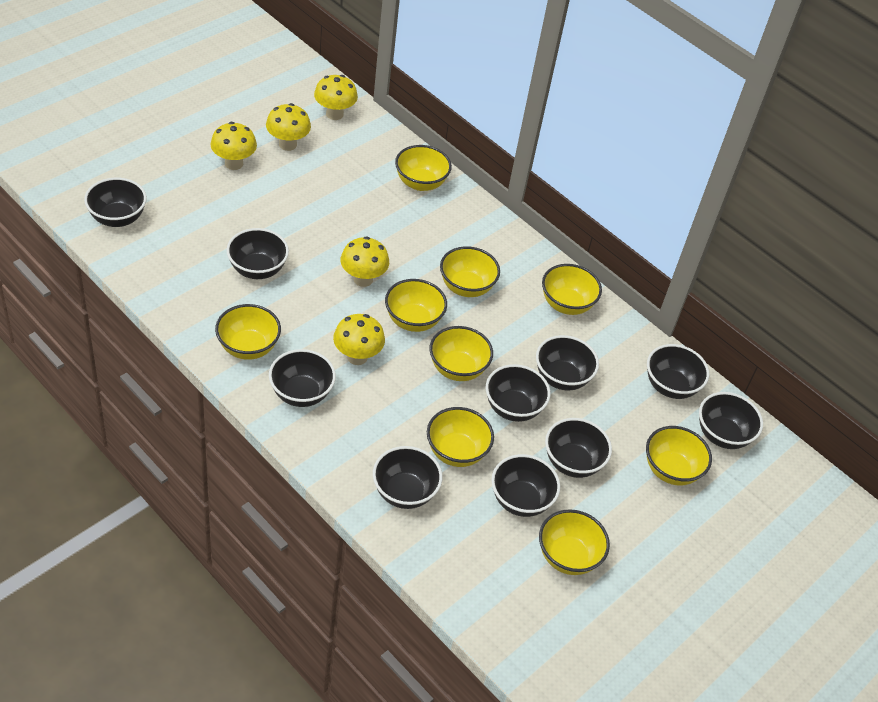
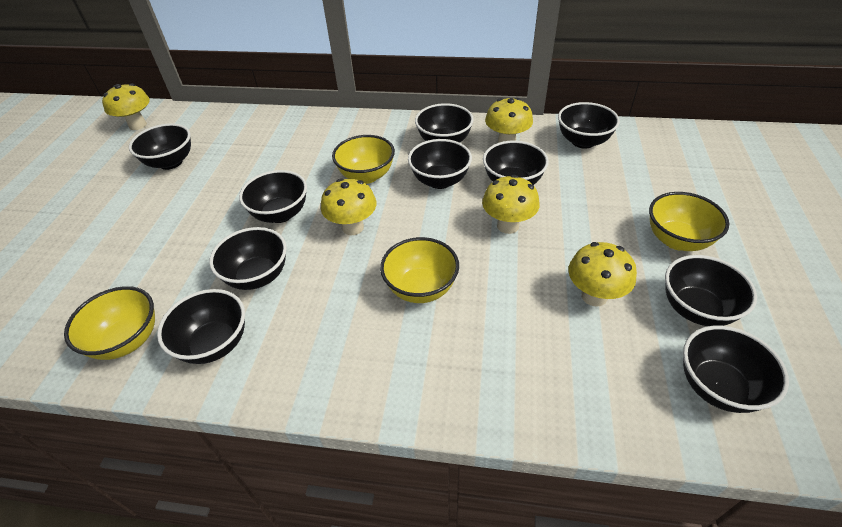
yellow bowl: 9 -> 4

